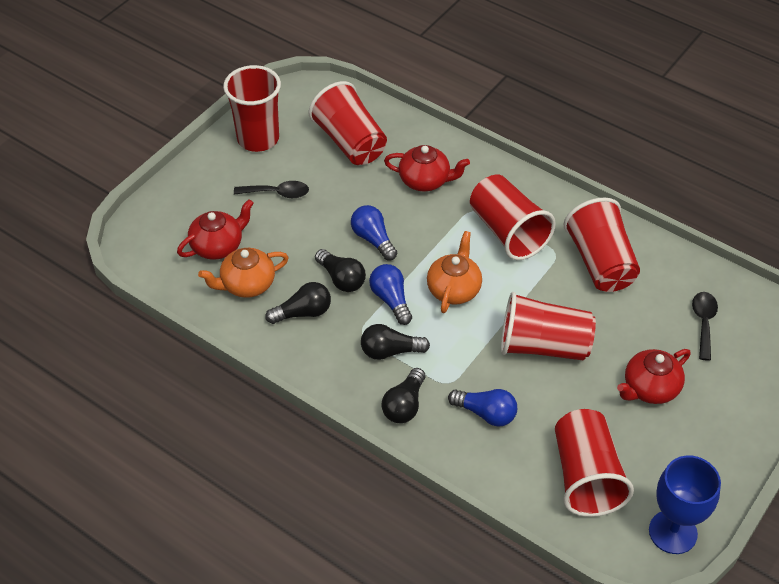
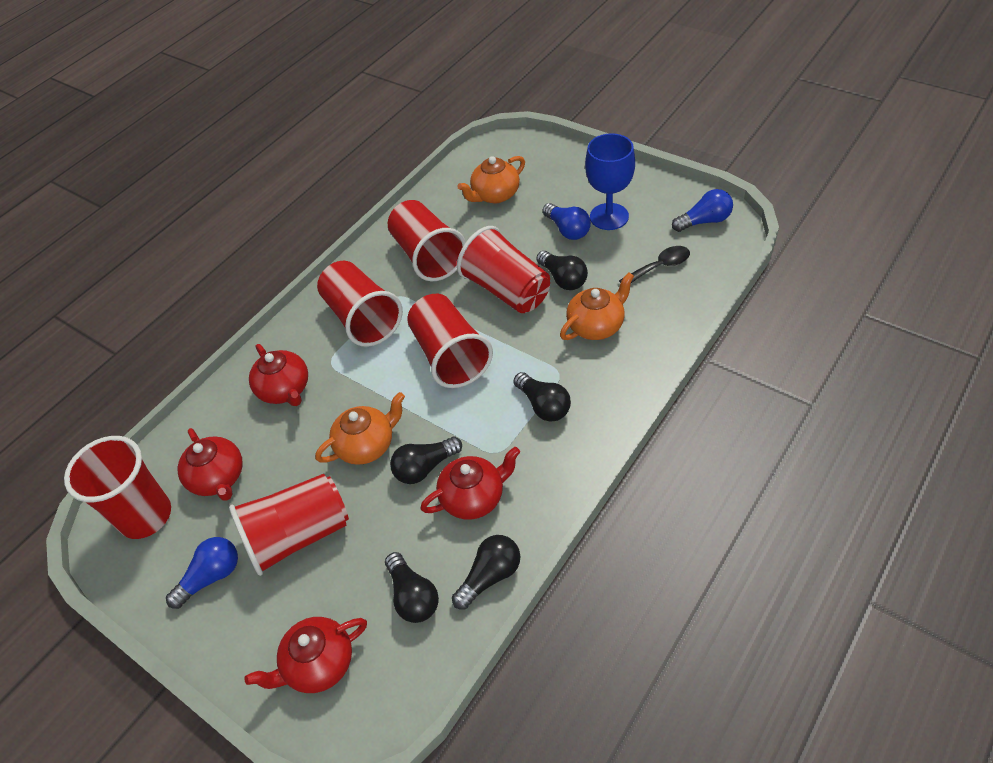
black light bulb: 4 -> 5
black spoon: 2 -> 1
orange teapot: 2 -> 3
red teapot: 3 -> 4

